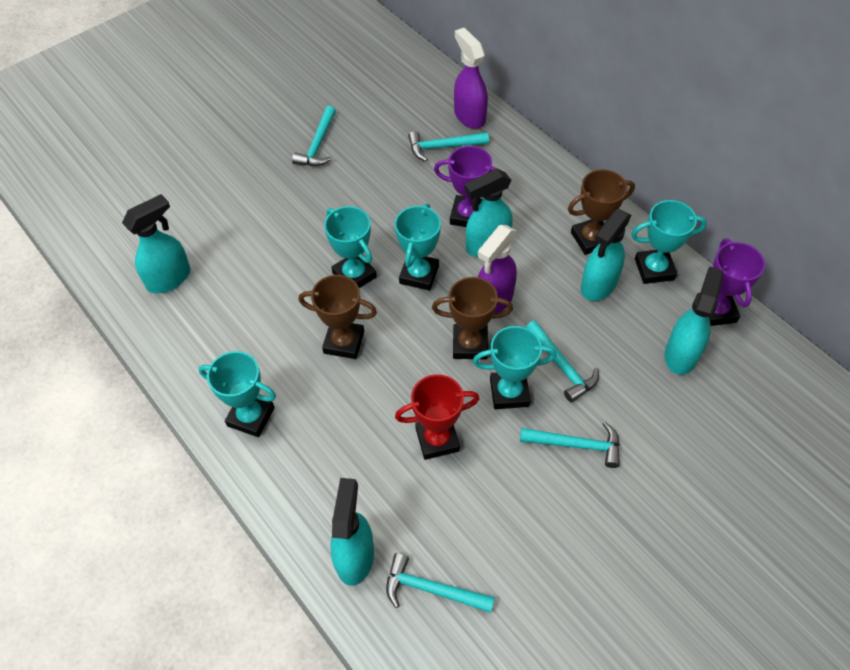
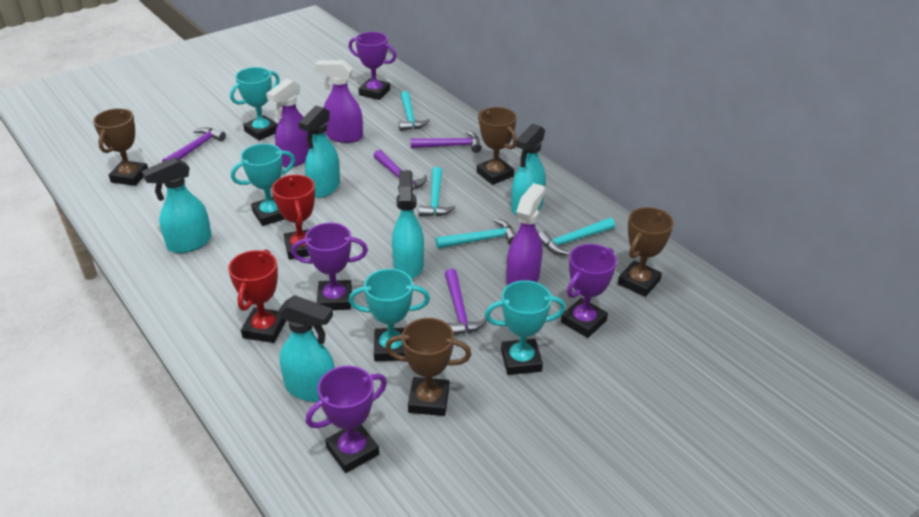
brown trophy: 3 -> 4
purple hammer: 0 -> 4
purple spray bottle: 2 -> 3
purple trophy: 2 -> 4
red trophy: 1 -> 2
turquoise hammer: 5 -> 4
turquoise trophy: 5 -> 4

